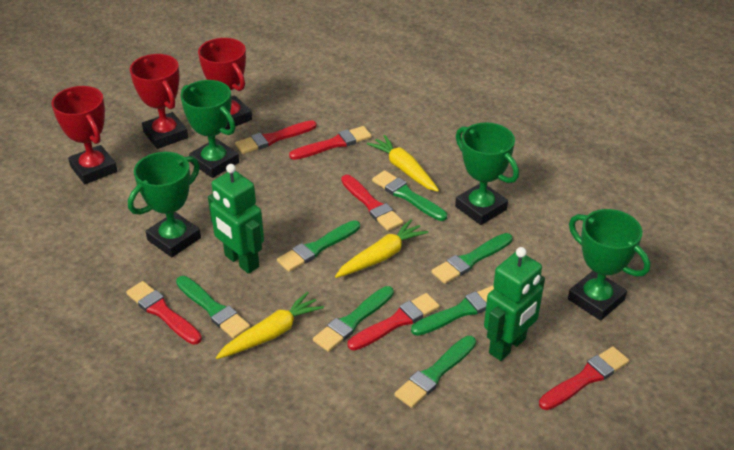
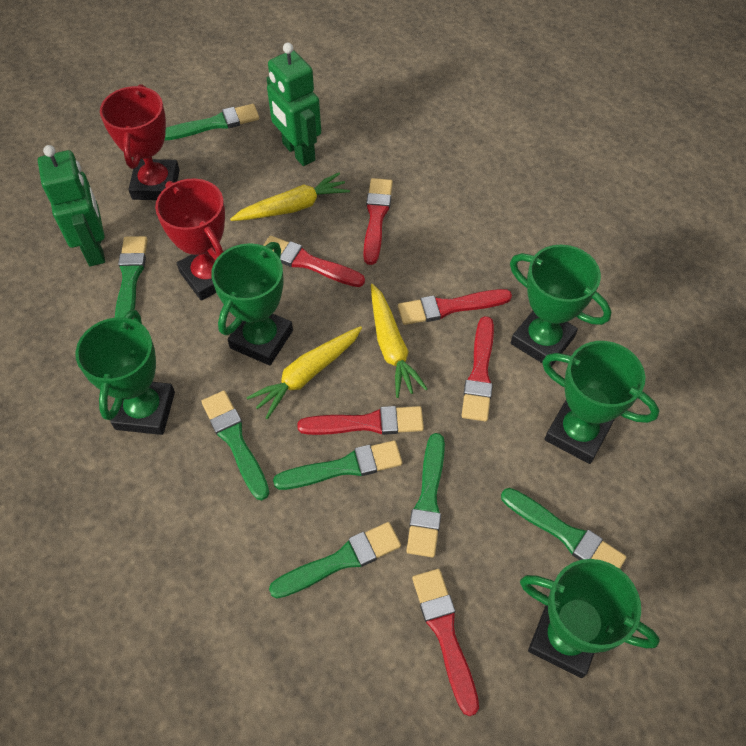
green trophy: 4 -> 5
red trophy: 3 -> 2

